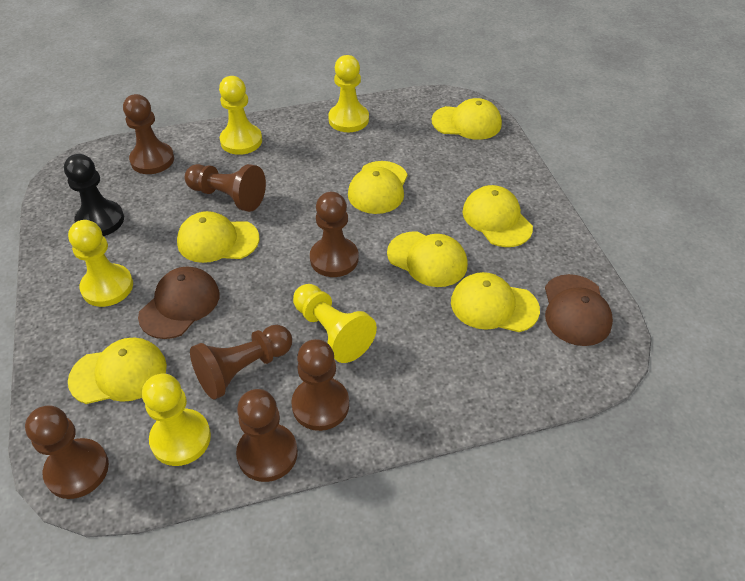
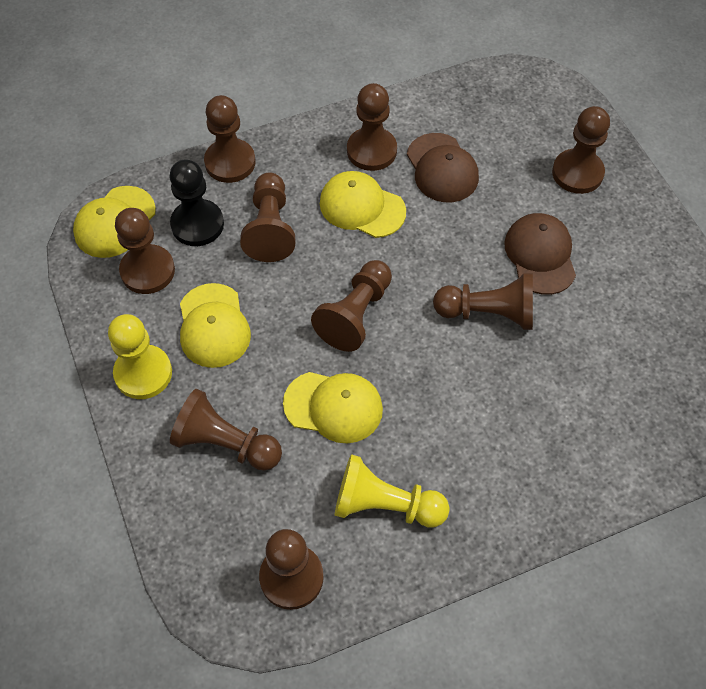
brown pawn: 7 -> 9
yellow cap: 7 -> 4
yellow pawn: 5 -> 2

